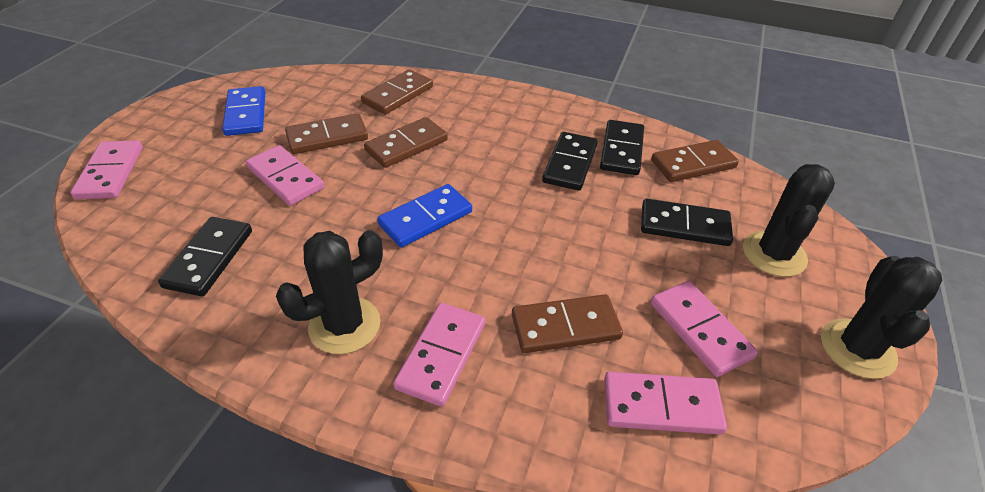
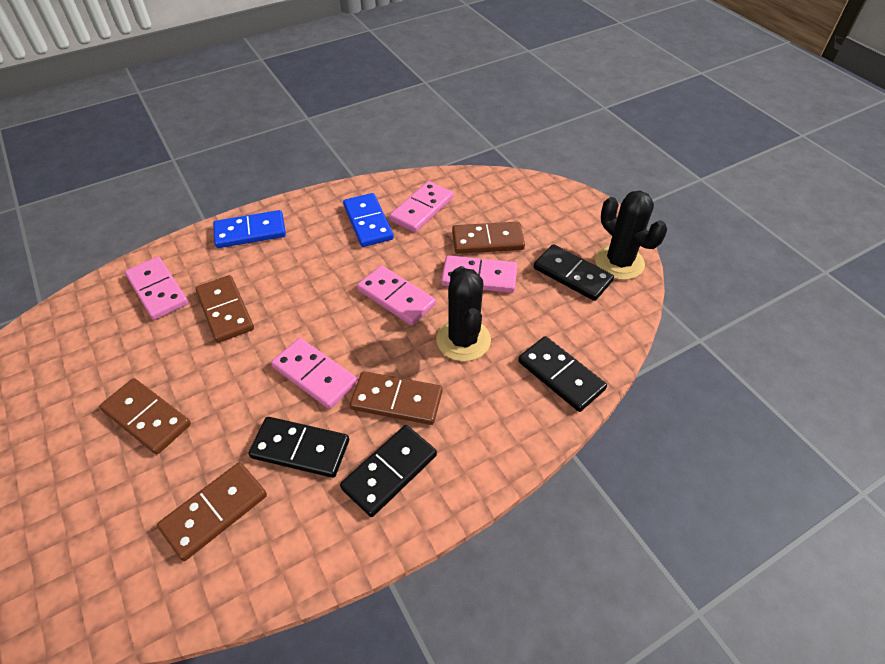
black cactus: 3 -> 2

